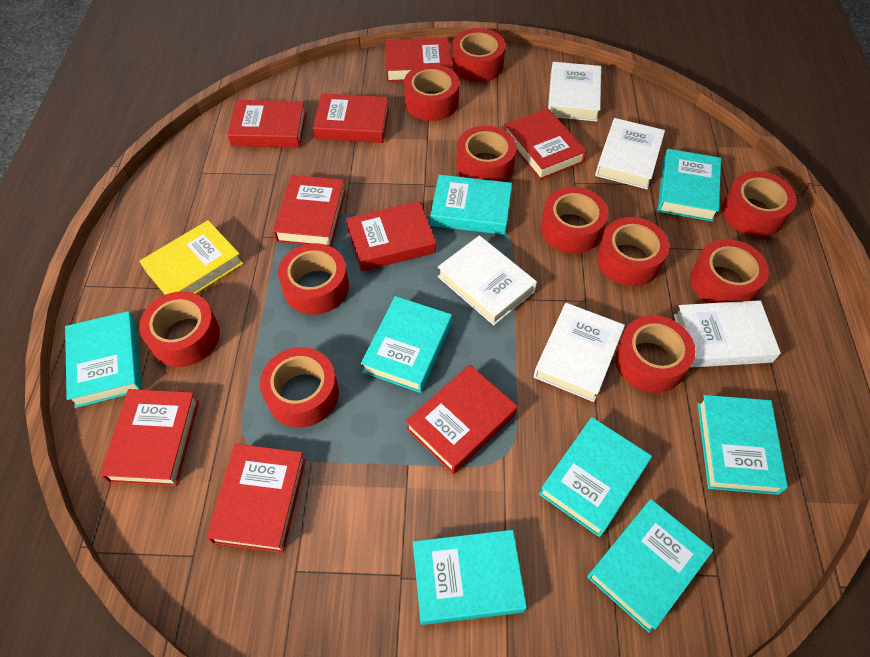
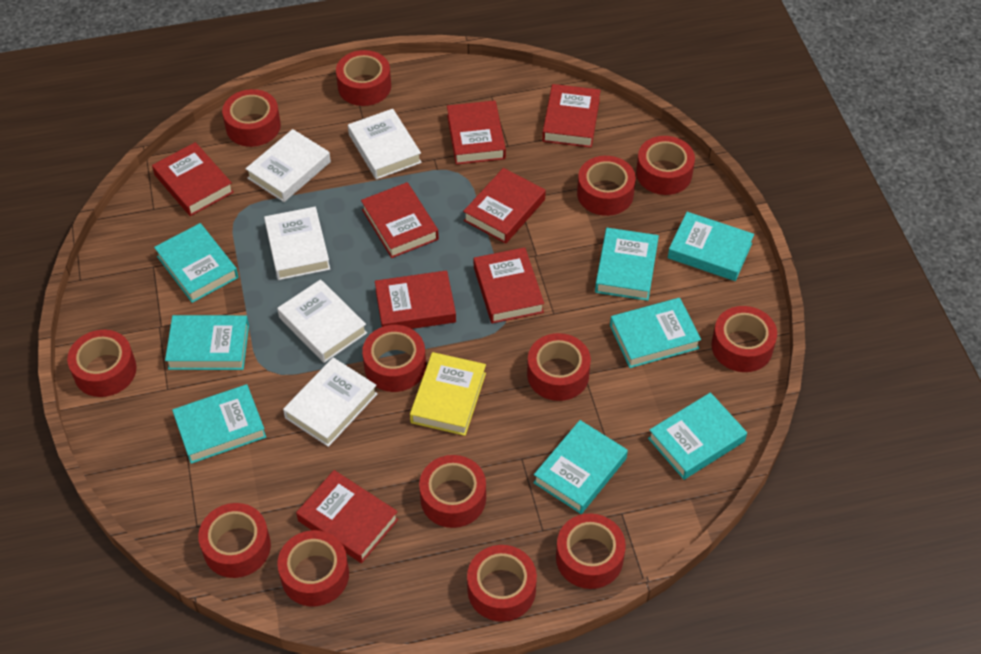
red book: 9 -> 8
red tape: 11 -> 13

